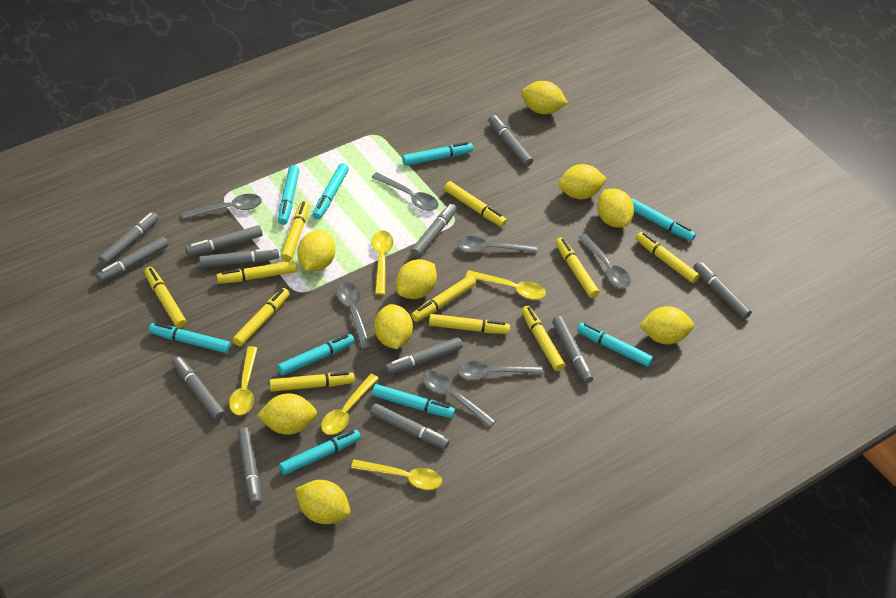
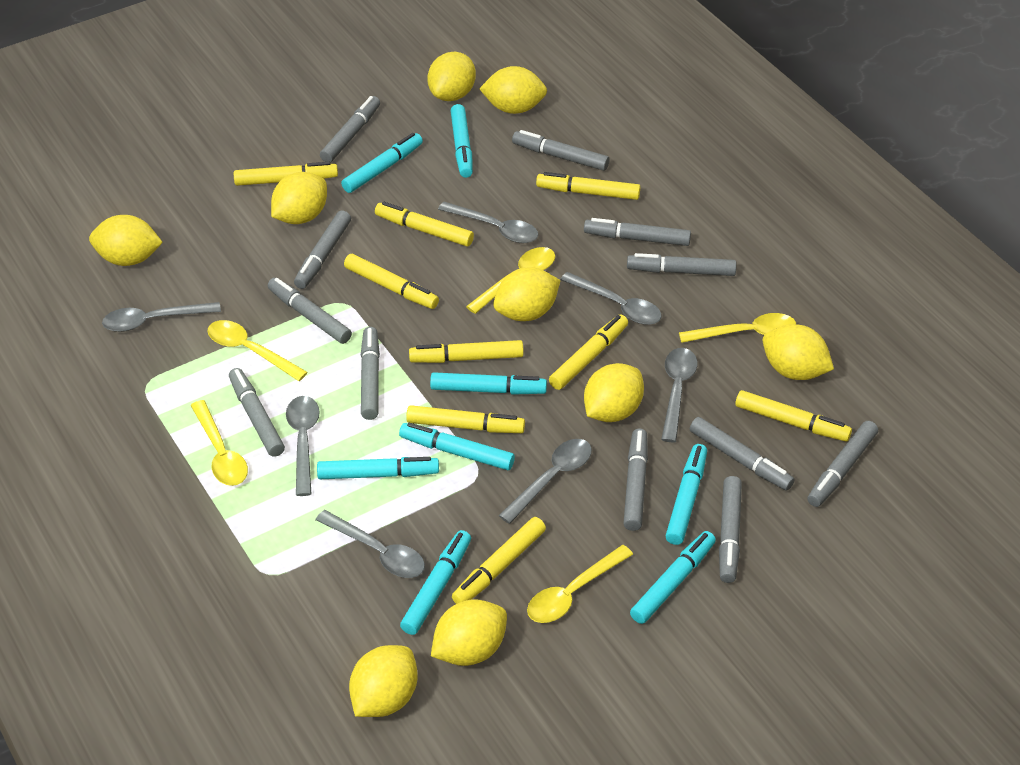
turquoise marker: 9 -> 8
yellow marker: 11 -> 9

